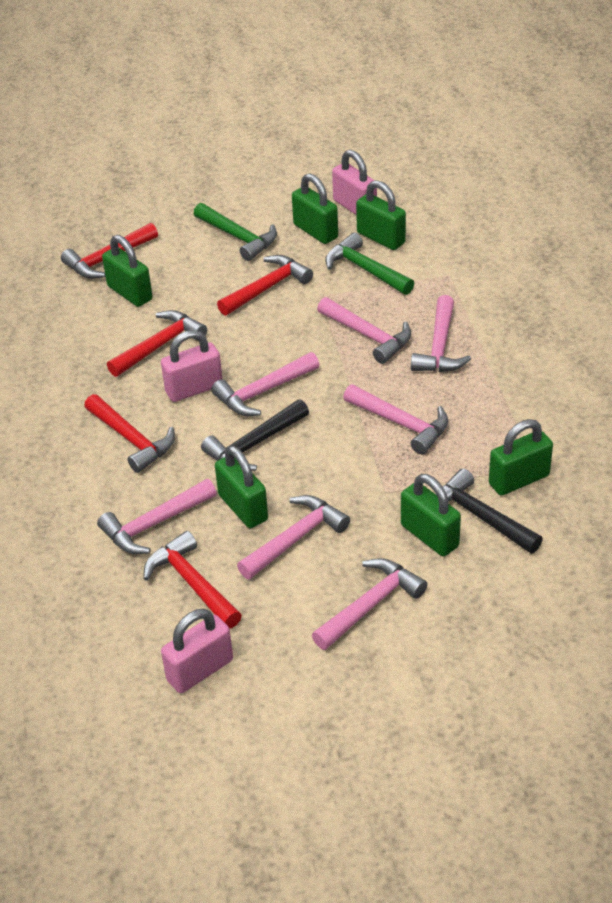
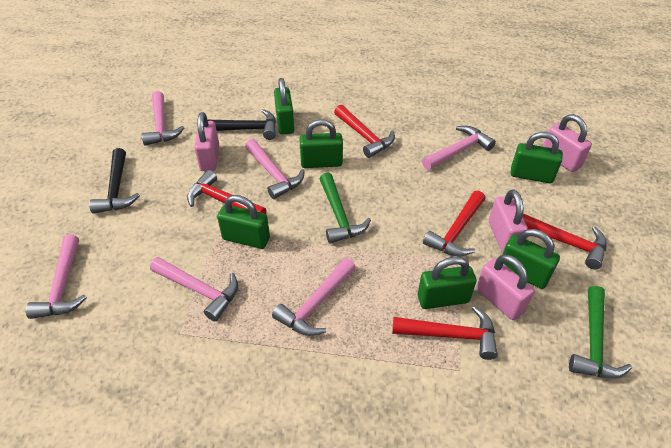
pink hammer: 7 -> 6
pink padlock: 3 -> 4

